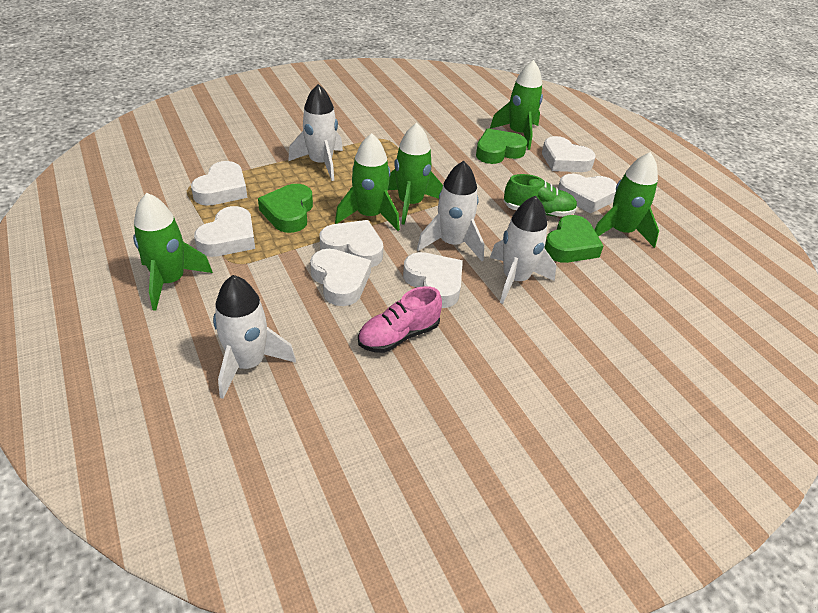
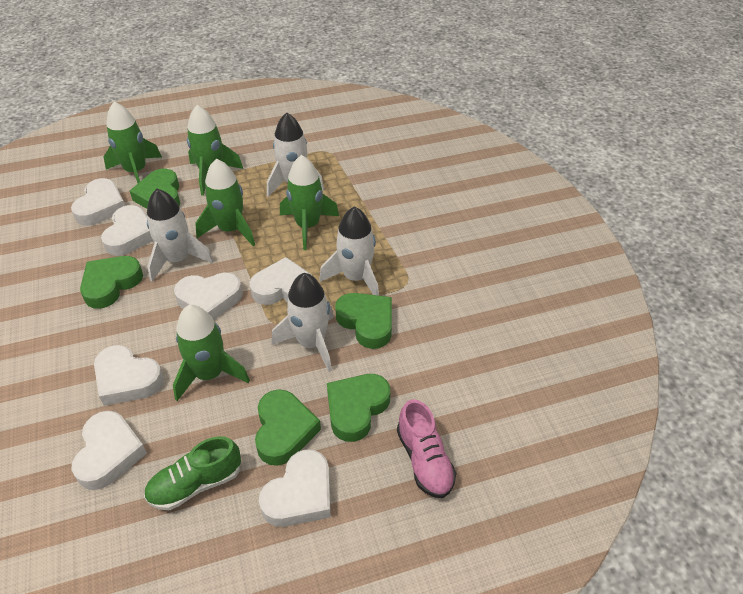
green heart: 3 -> 5

